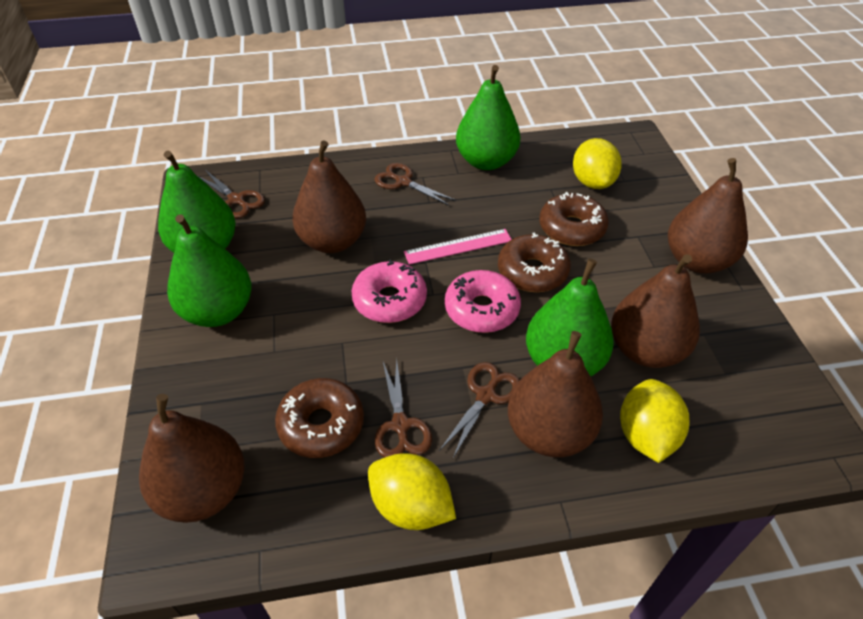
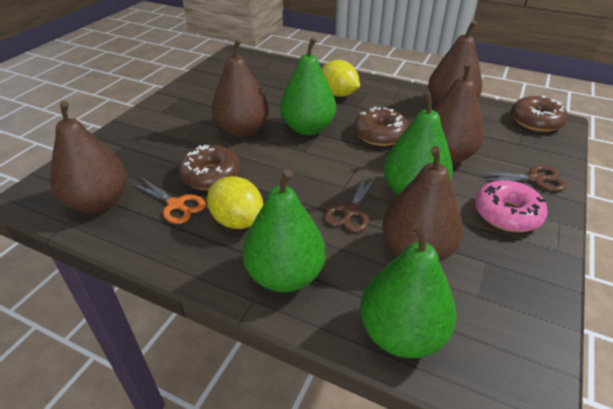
brown scissors: 4 -> 2
orange scissors: 0 -> 1
pink donut: 2 -> 1
pink ruler: 1 -> 0
yellow lemon: 3 -> 2

